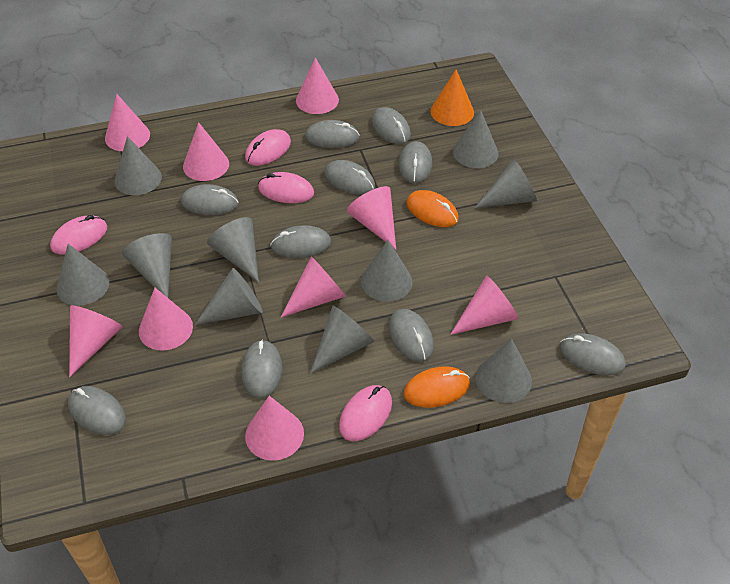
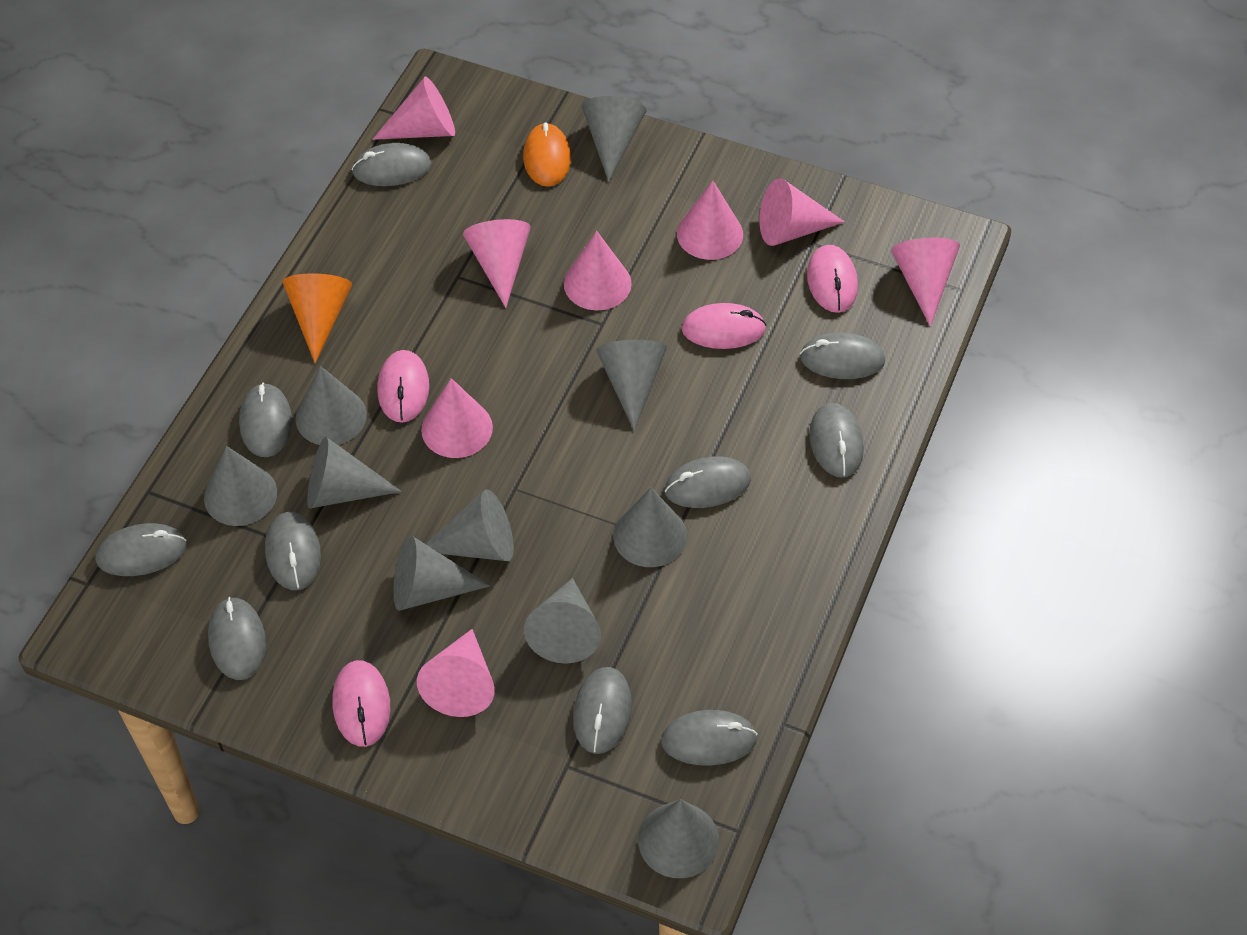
orange mouse: 2 -> 1
pink cone: 9 -> 8

